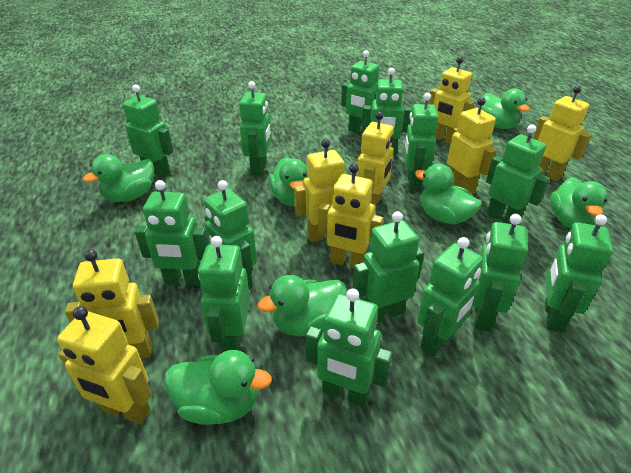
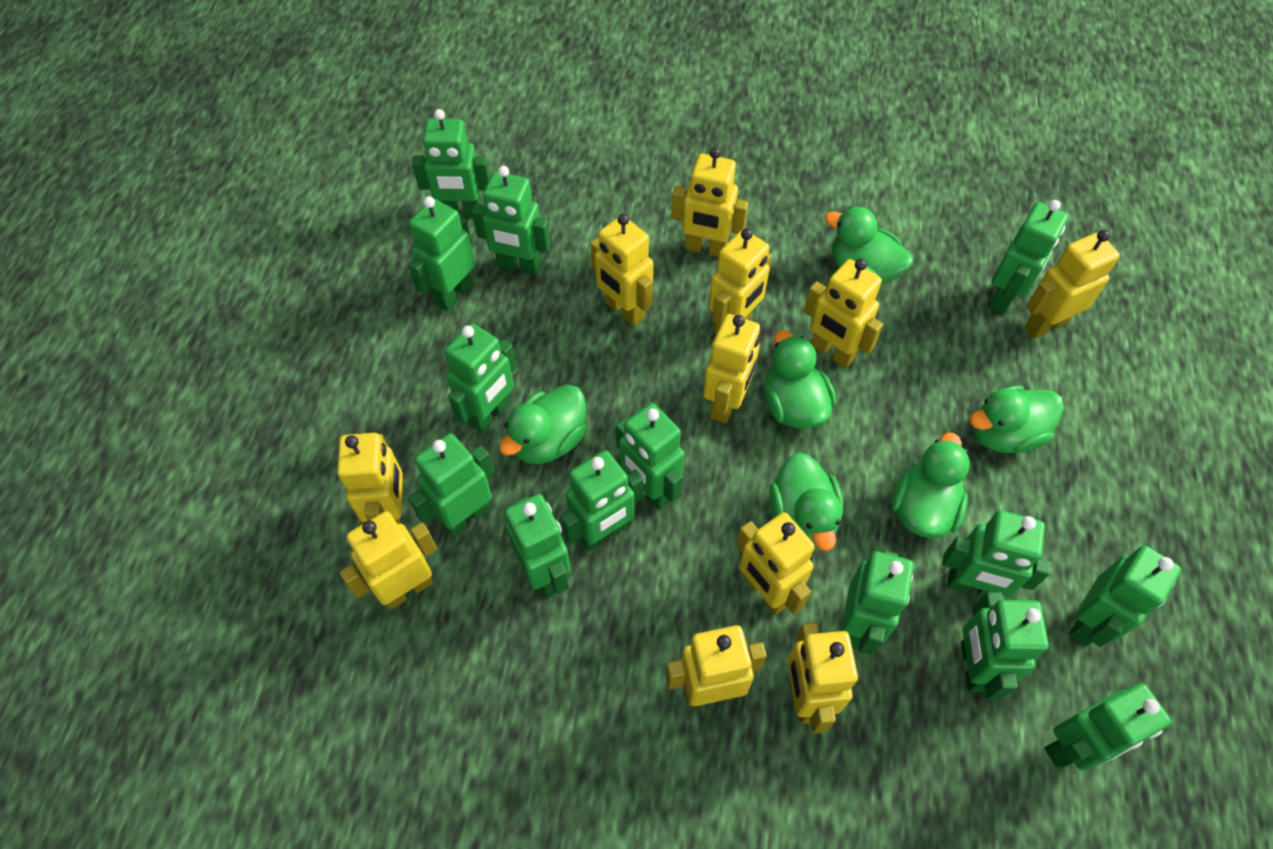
green duck: 7 -> 6
yellow robot: 8 -> 11

